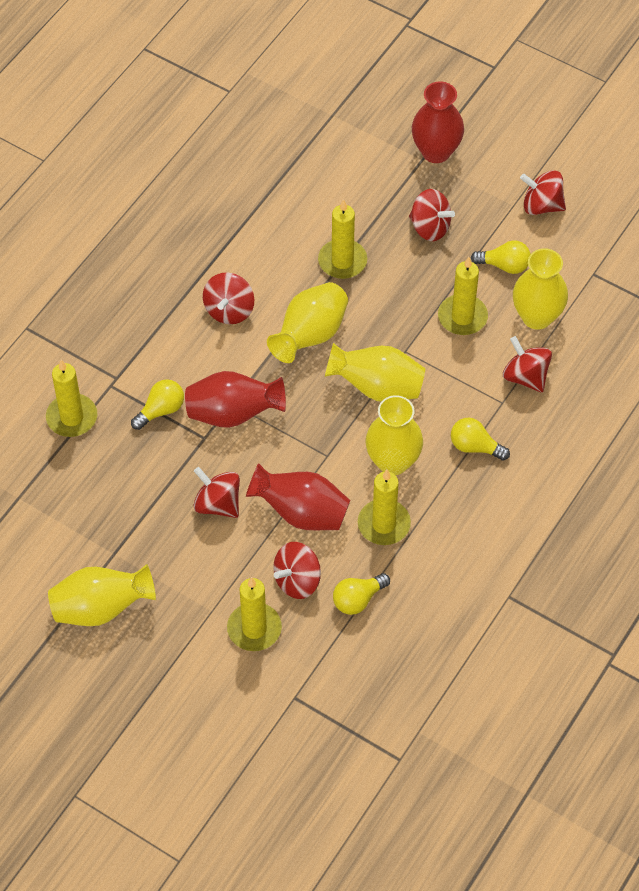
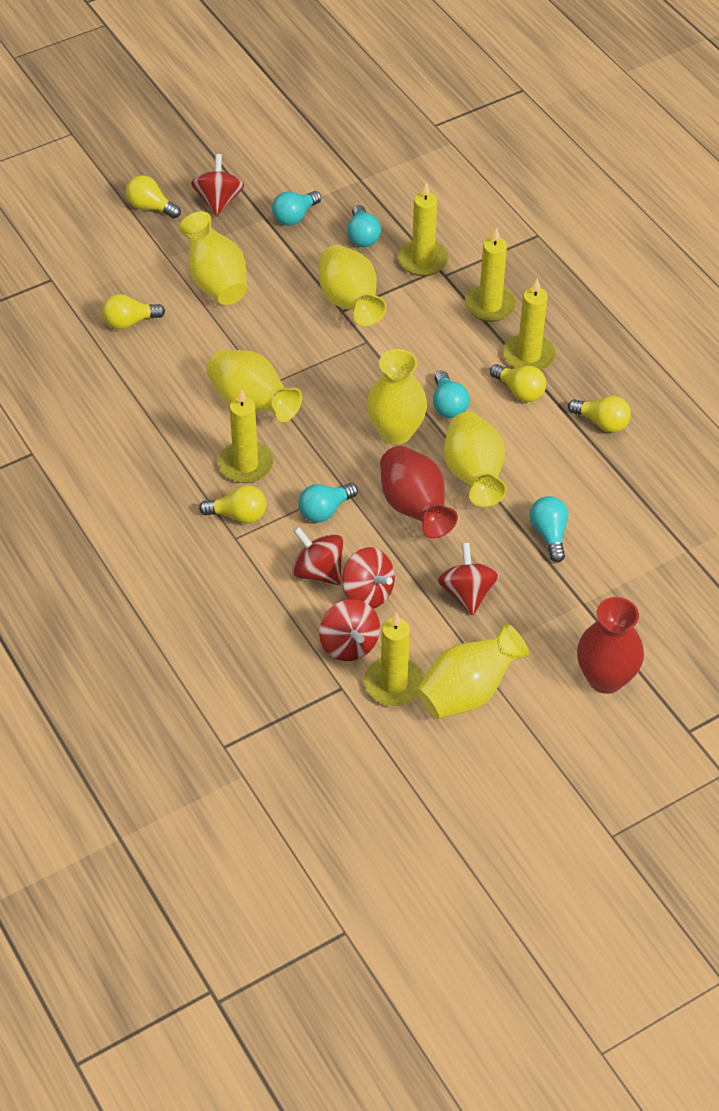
red spinning top: 6 -> 5
red vase: 3 -> 2
turquoise light bulb: 0 -> 5
yellow light bulb: 4 -> 5
yellow vase: 5 -> 6

